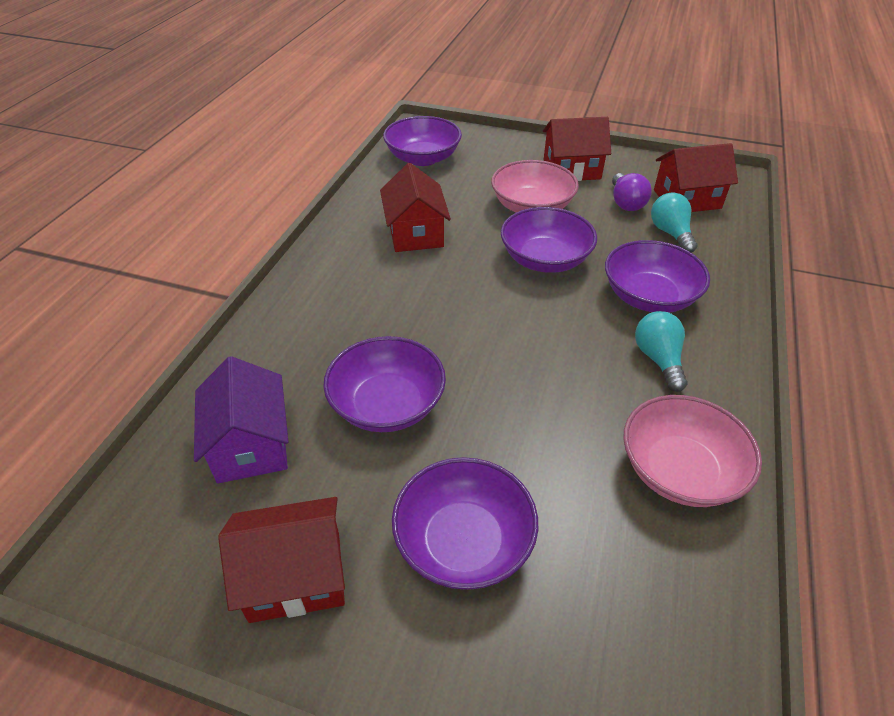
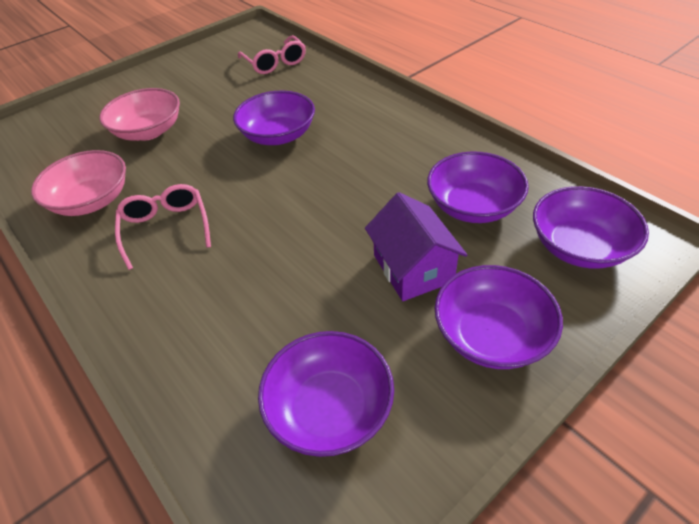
pink glasses: 0 -> 2
purple light bulb: 1 -> 0
red house: 4 -> 0
turquoise light bulb: 2 -> 0

